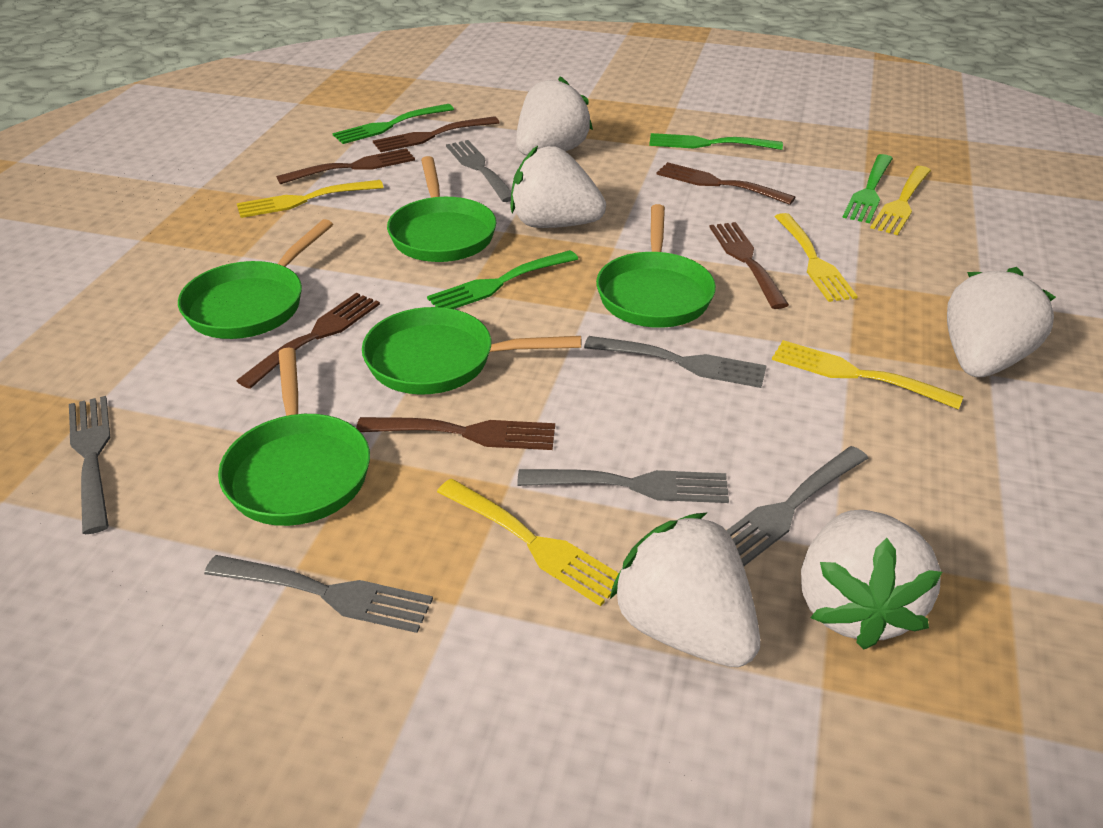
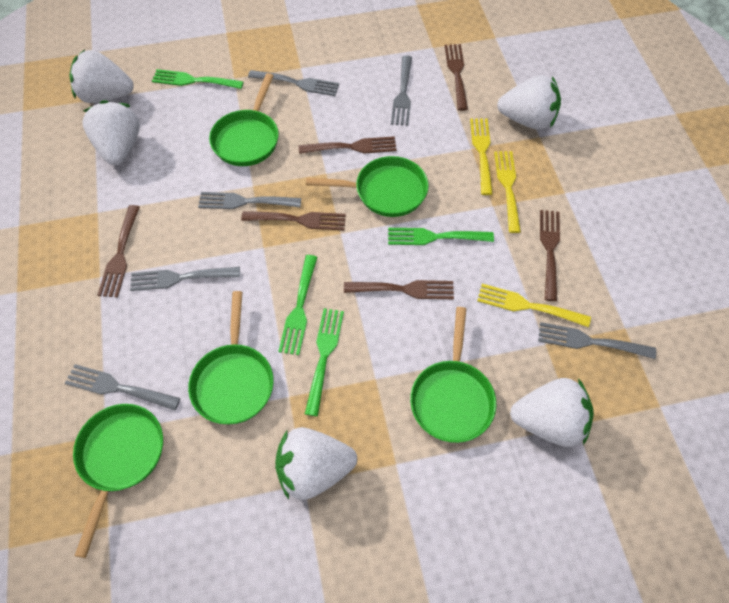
yellow fork: 5 -> 3

